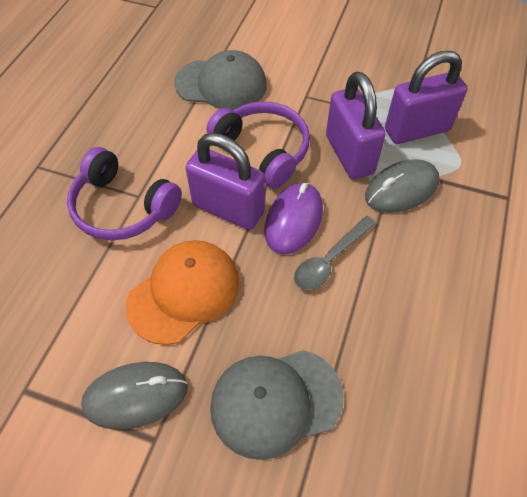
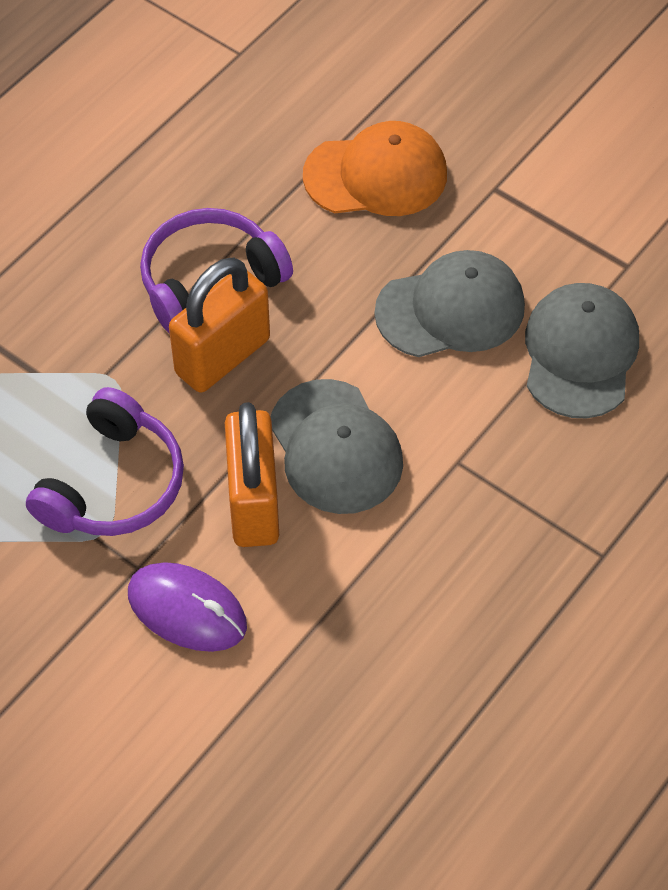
grey cap: 2 -> 3
grey mouse: 2 -> 0
grey spoon: 1 -> 0
orange padlock: 0 -> 2
purple padlock: 3 -> 0

